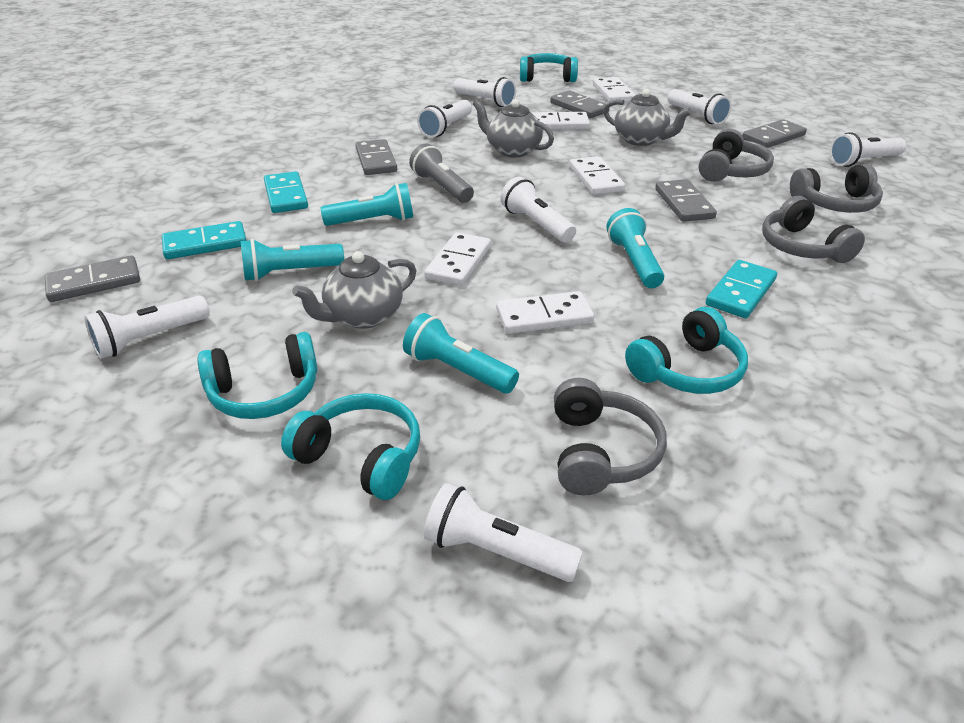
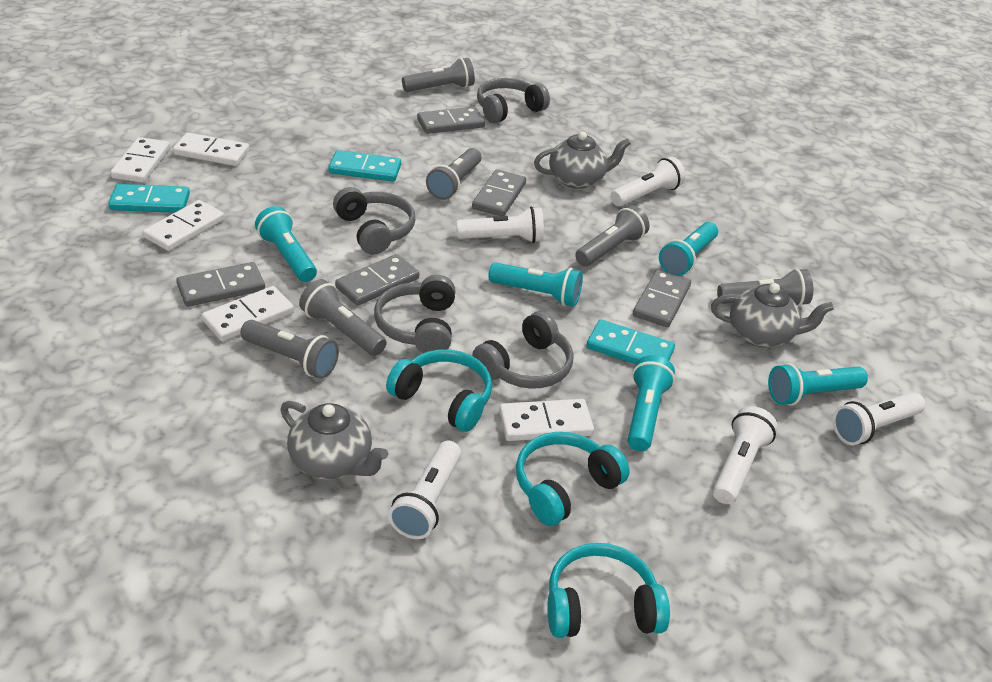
grey flashlight: 1 -> 6
turquoise flashlight: 4 -> 5
turquoise headphones: 4 -> 3
white flashlight: 7 -> 5

